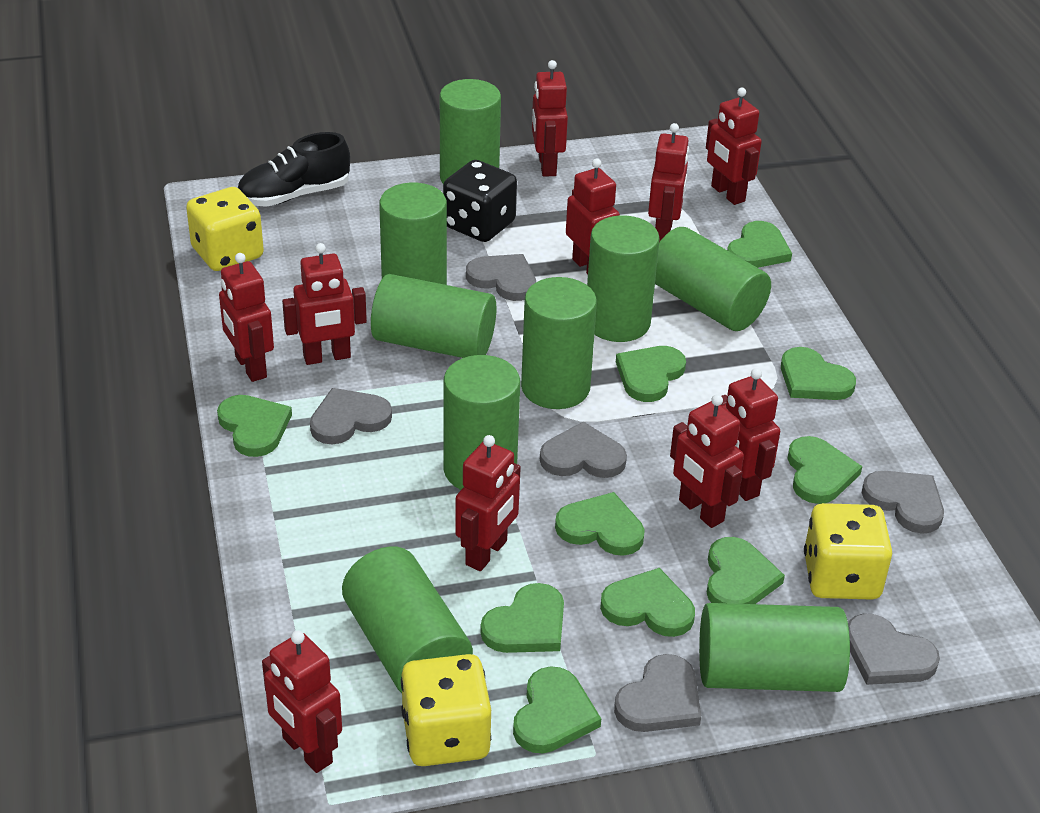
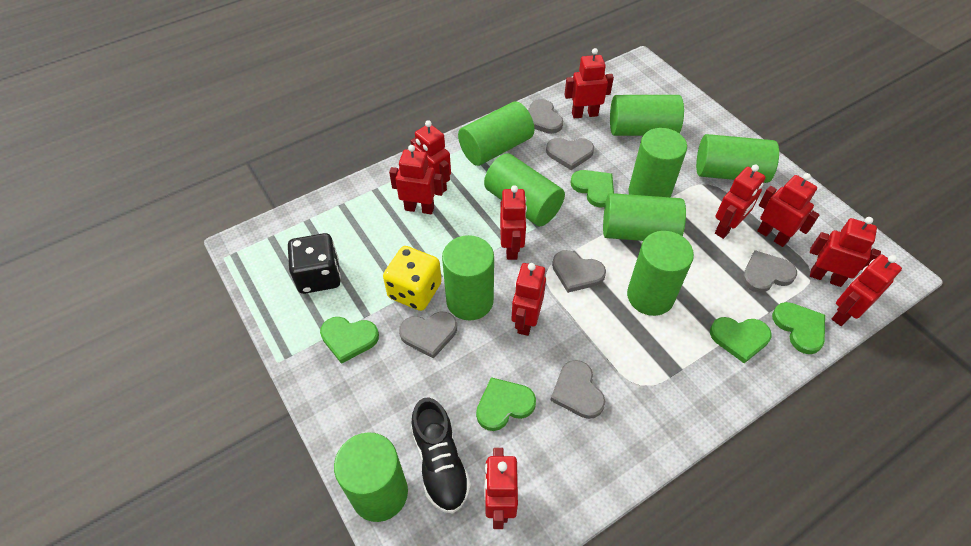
green heart: 10 -> 5
yellow dice: 3 -> 1

